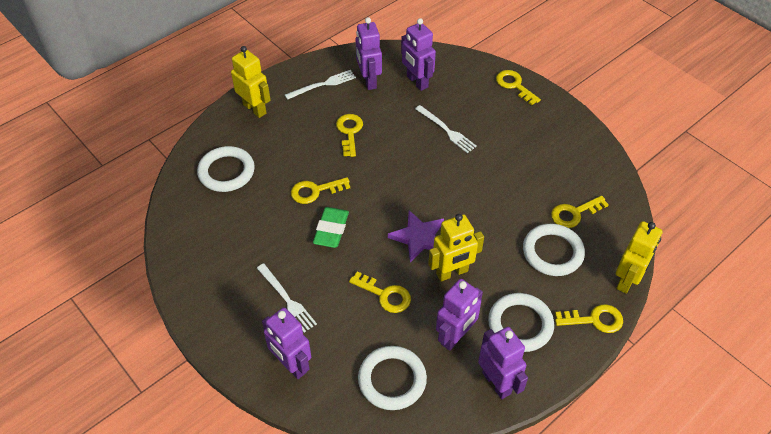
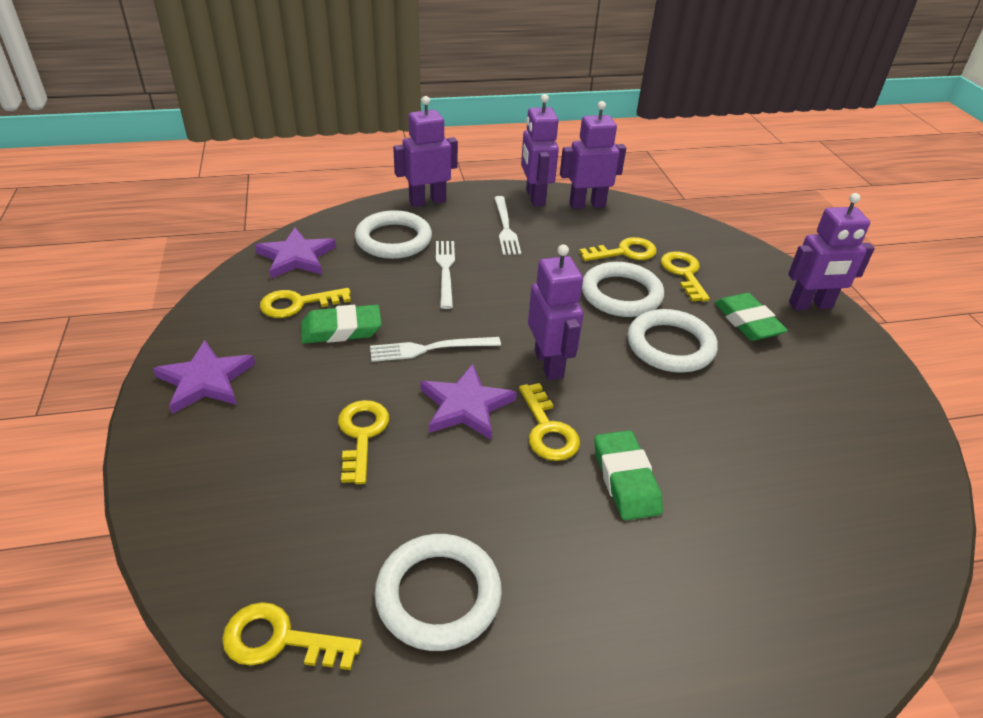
green eraser: 1 -> 3
purple star: 1 -> 3
yellow robot: 3 -> 0

